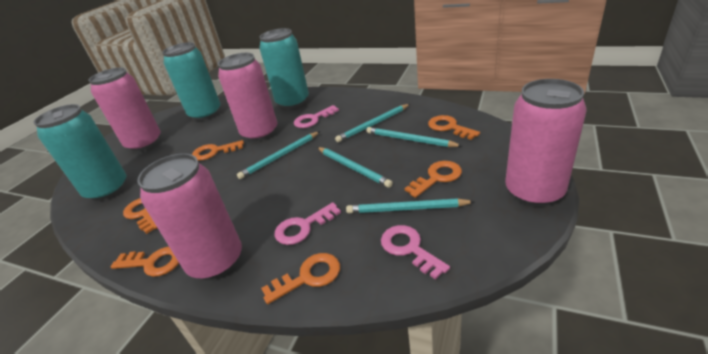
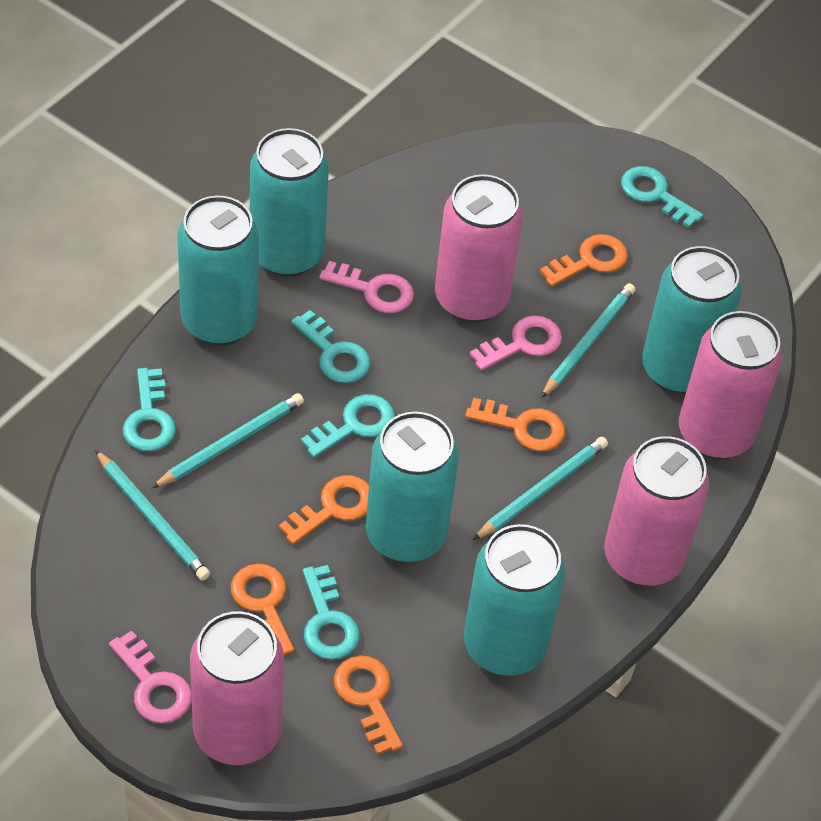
orange key: 6 -> 5
turquoise can: 3 -> 5
turquoise key: 0 -> 5
turquoise pencil: 5 -> 4

